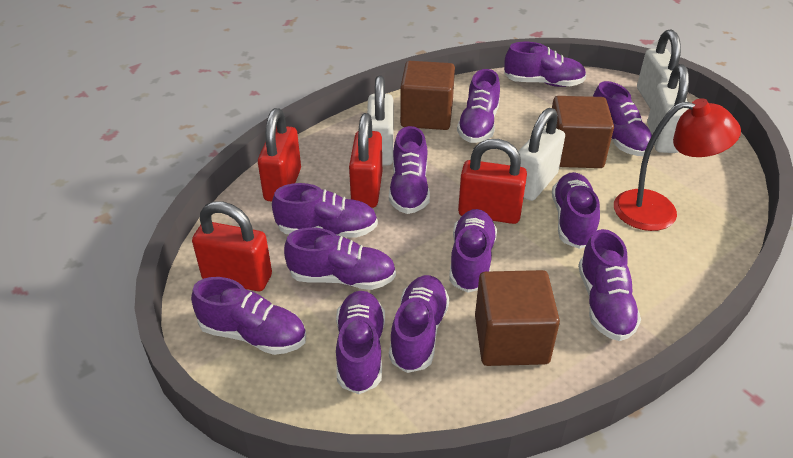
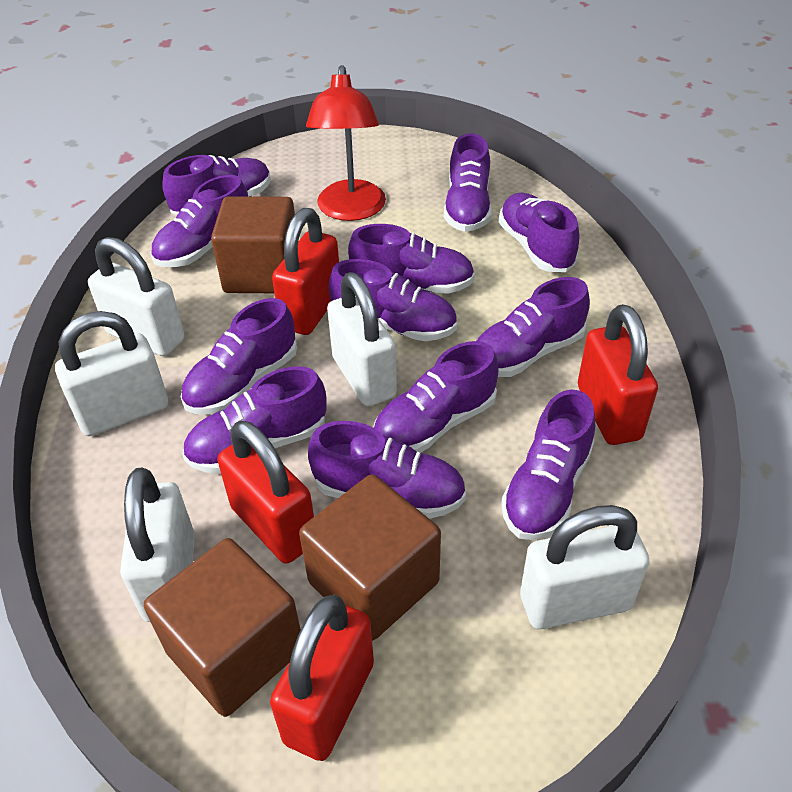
white padlock: 4 -> 5

